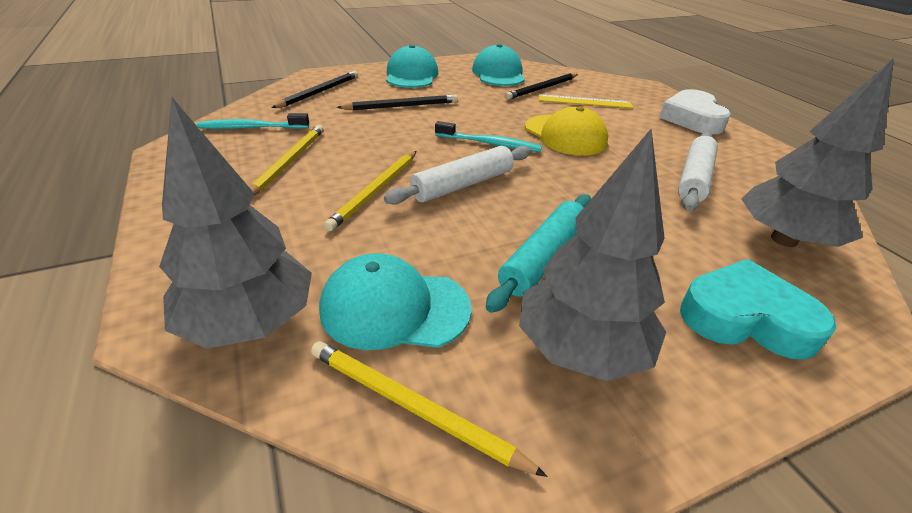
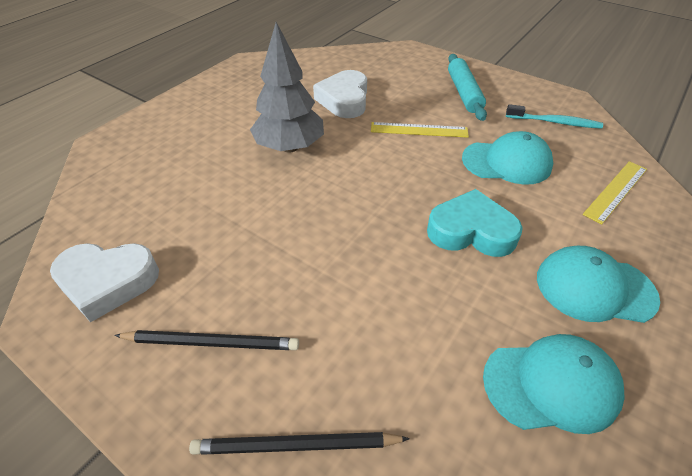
black pencil: 3 -> 2
grey tree: 3 -> 1
turquoise toothbrush: 2 -> 1
white heart: 1 -> 2
white rolling pin: 2 -> 0
yellow cap: 1 -> 0
yellow pencil: 3 -> 0
yellow ruler: 1 -> 2

